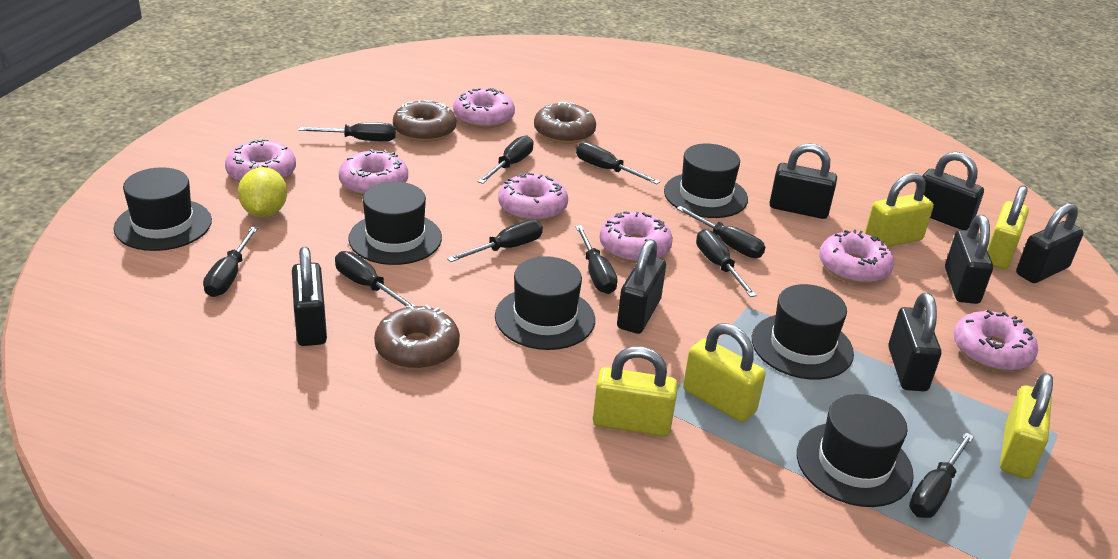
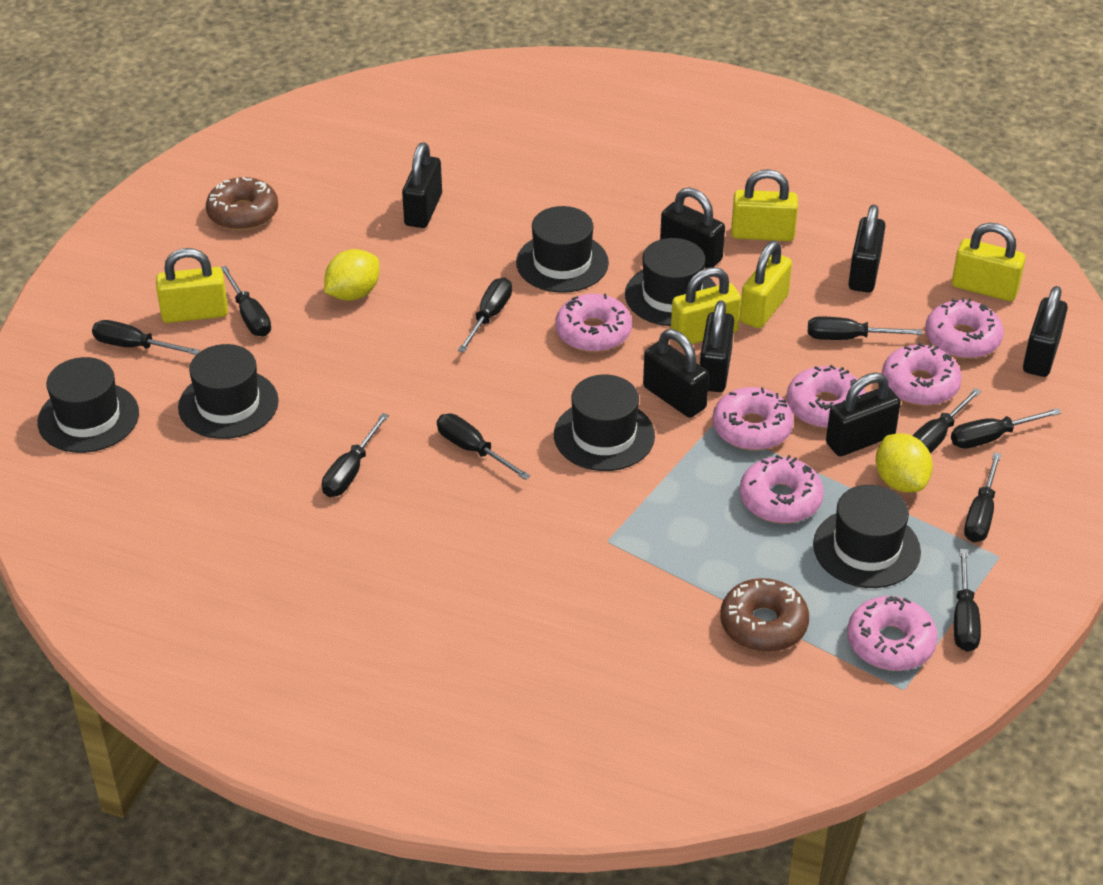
brown donut: 3 -> 2
yellow lemon: 1 -> 2

